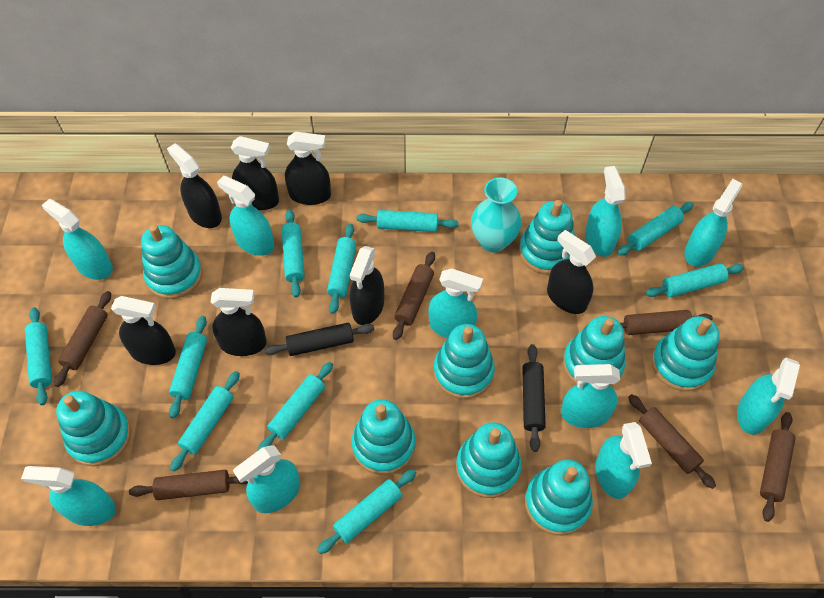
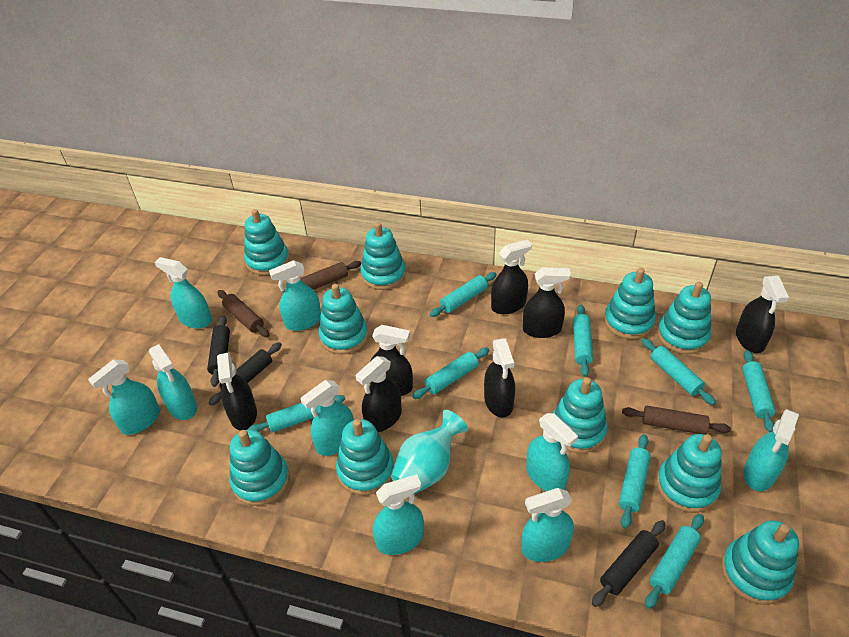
black rolling pin: 2 -> 3
brown rolling pin: 6 -> 3
turquoise rolling pin: 10 -> 8
turquoise spray bottle: 10 -> 9
turquoise stacking toy: 9 -> 10

